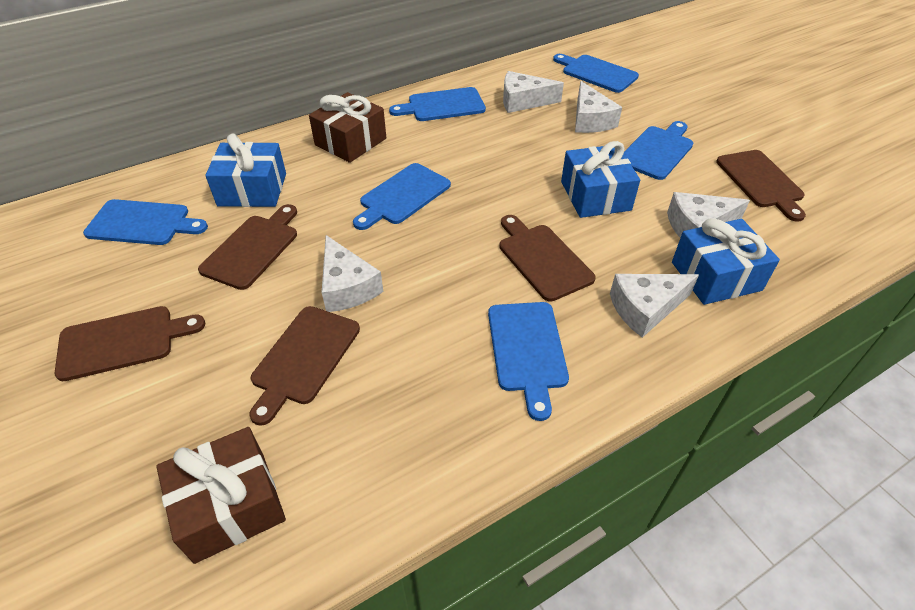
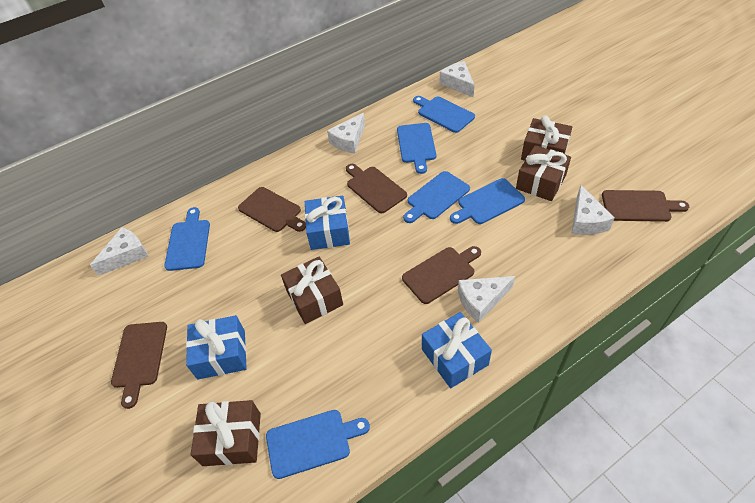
brown gift: 2 -> 4

